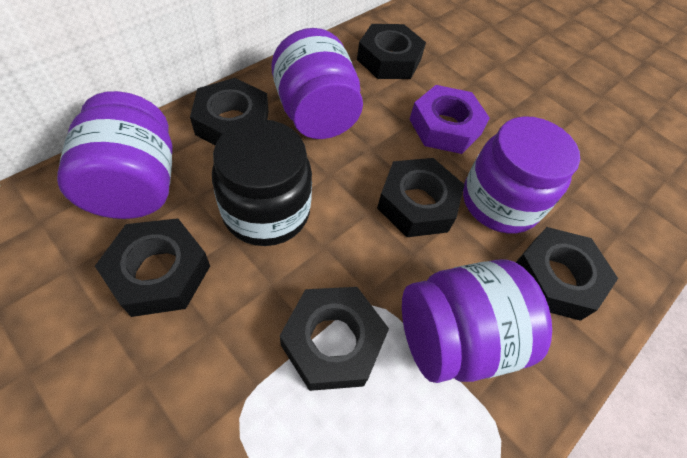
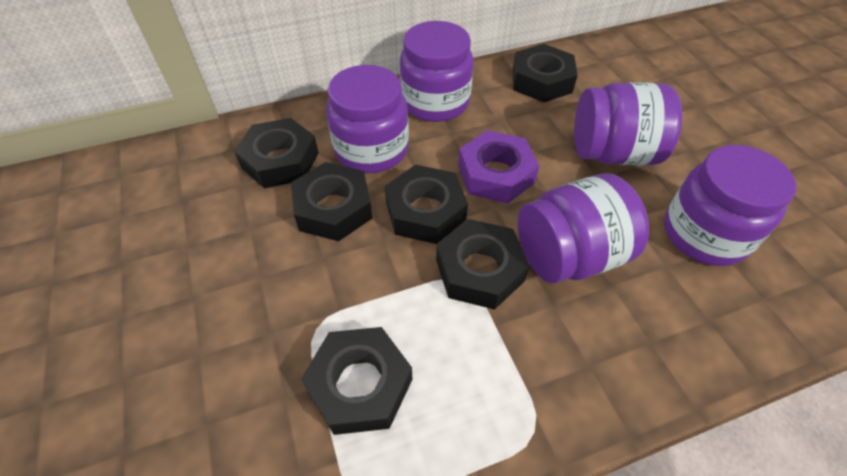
black jar: 1 -> 0
purple jar: 4 -> 5

